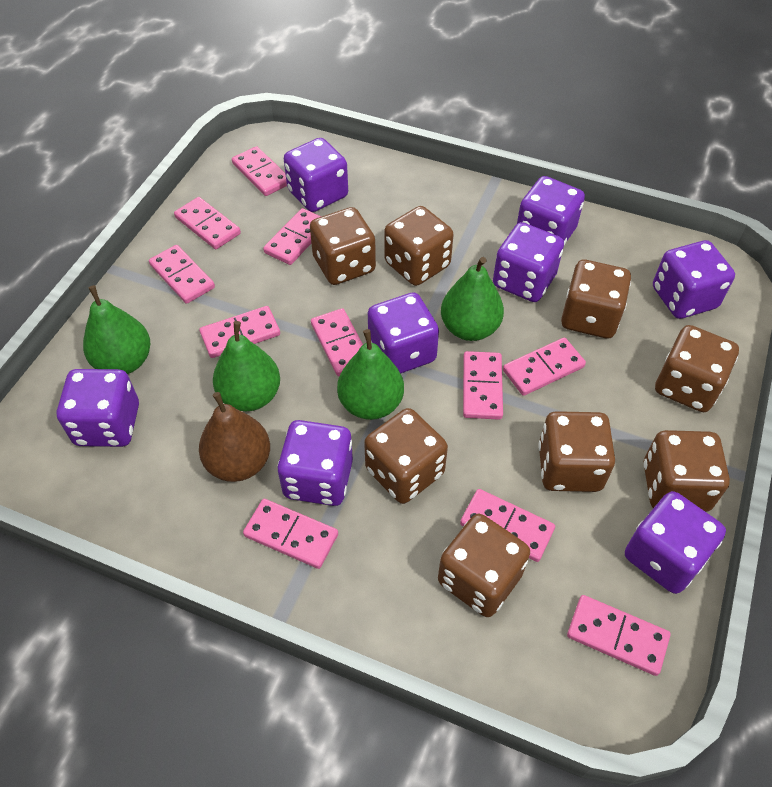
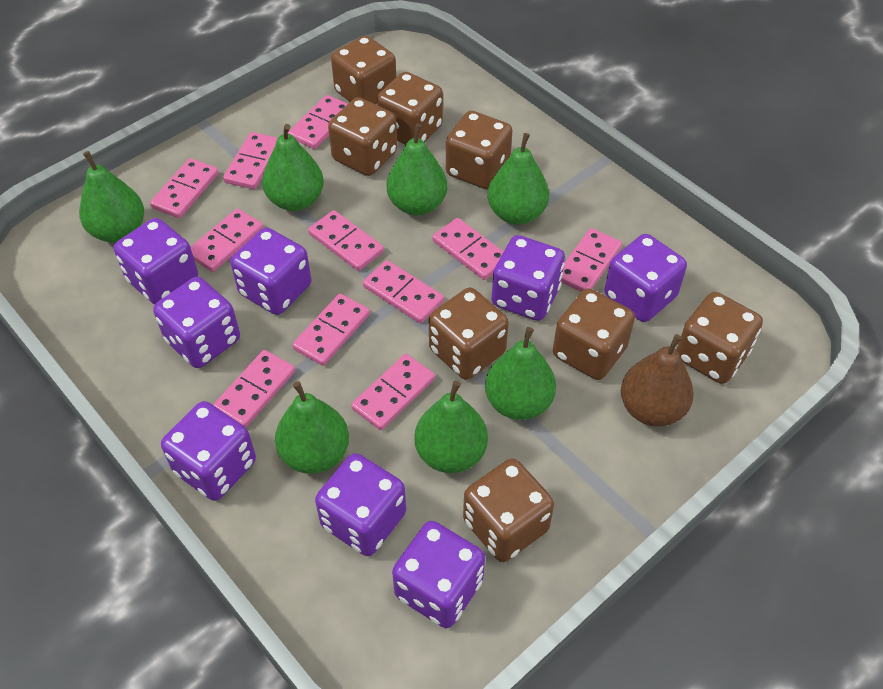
green pear: 4 -> 7

